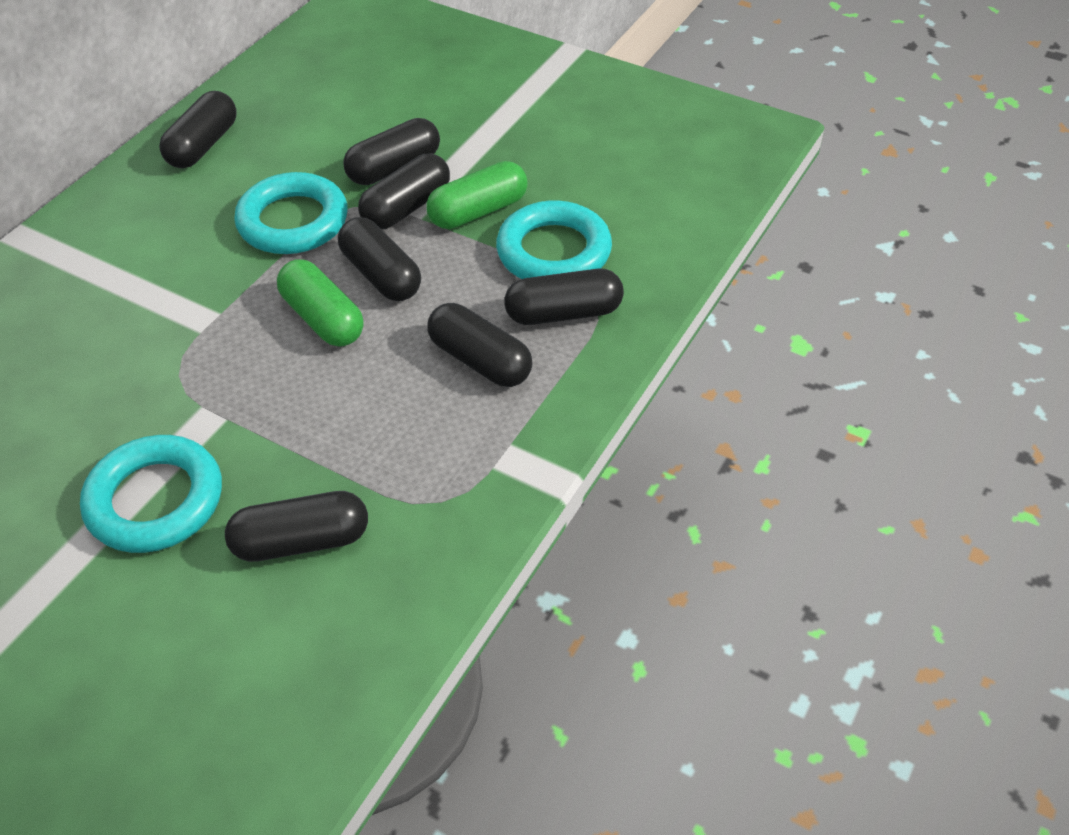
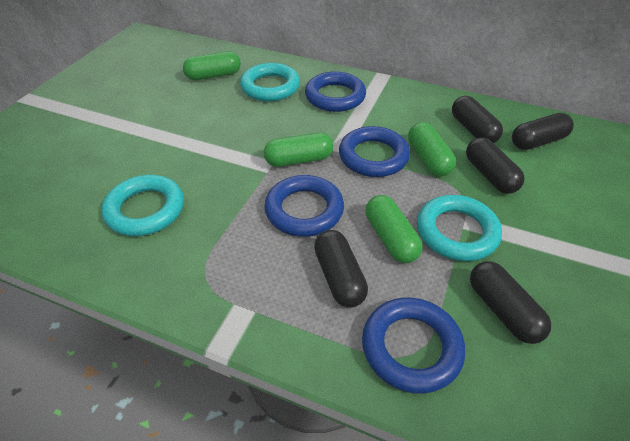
black capsule: 7 -> 5
blue ring: 0 -> 4
green capsule: 2 -> 4

